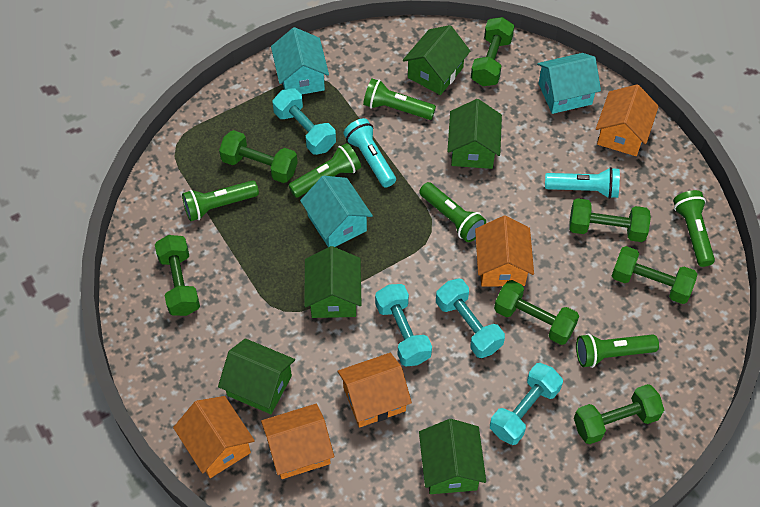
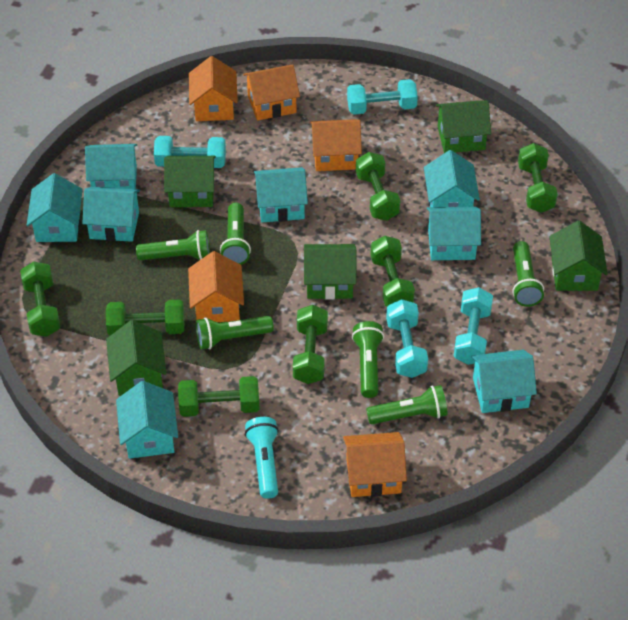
turquoise flashlight: 2 -> 1
turquoise house: 3 -> 8

